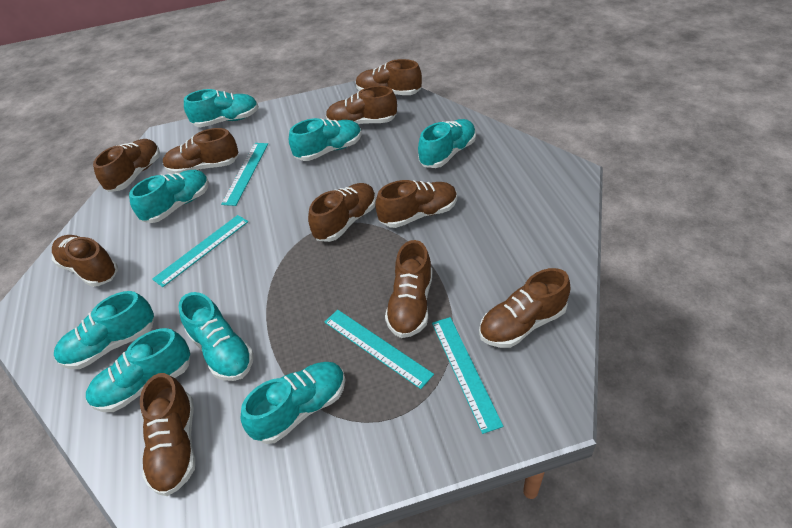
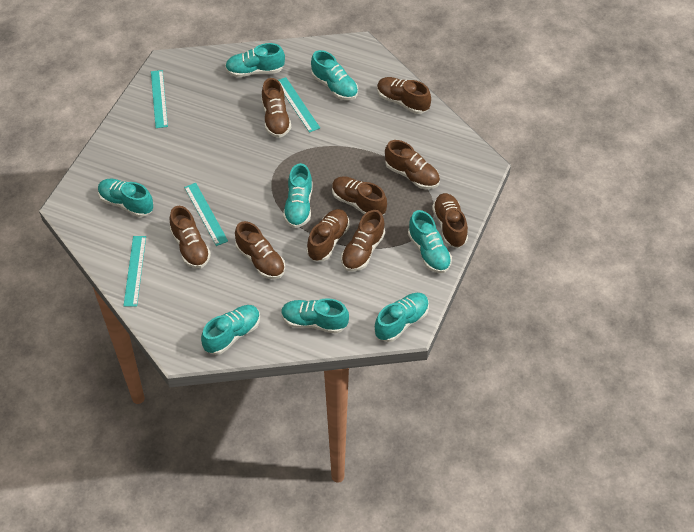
brown shoe: 10 -> 9

